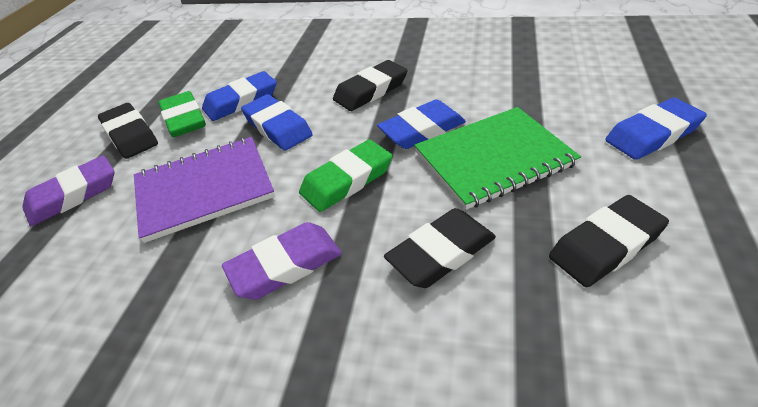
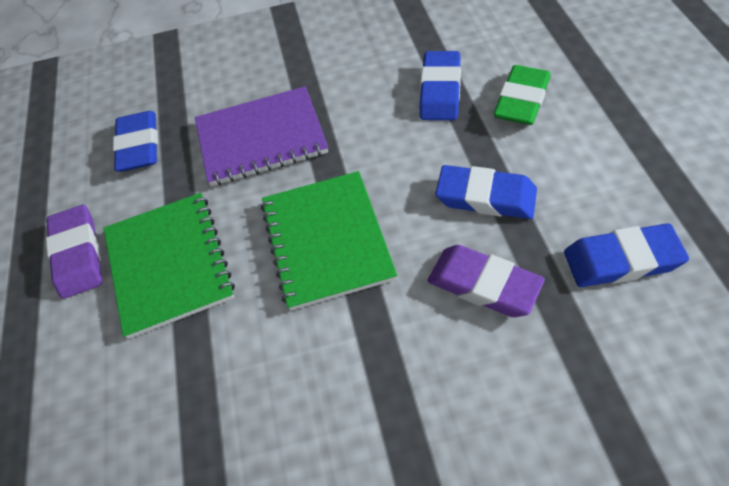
black eraser: 4 -> 0
green eraser: 2 -> 1
green notebook: 1 -> 2

